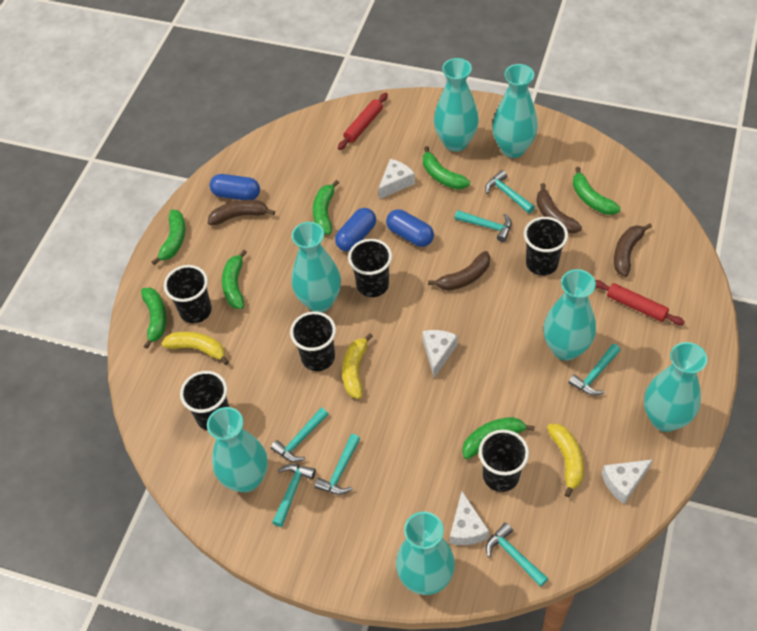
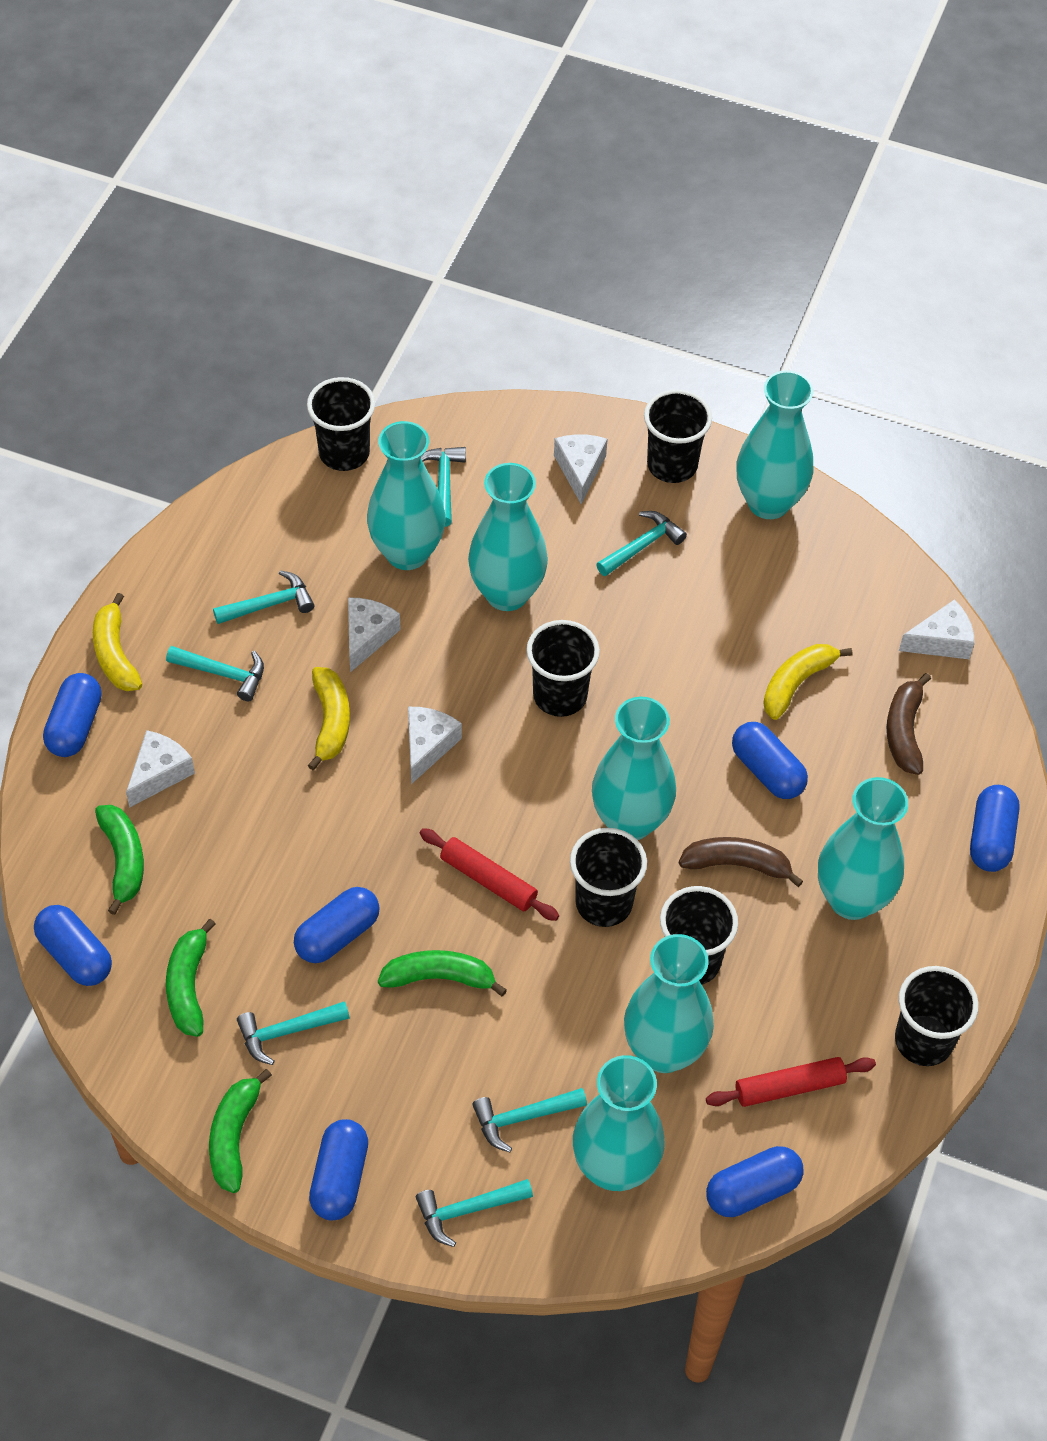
blue capsule: 3 -> 7
brown banana: 4 -> 2
green banana: 7 -> 4
white cheese: 4 -> 5

